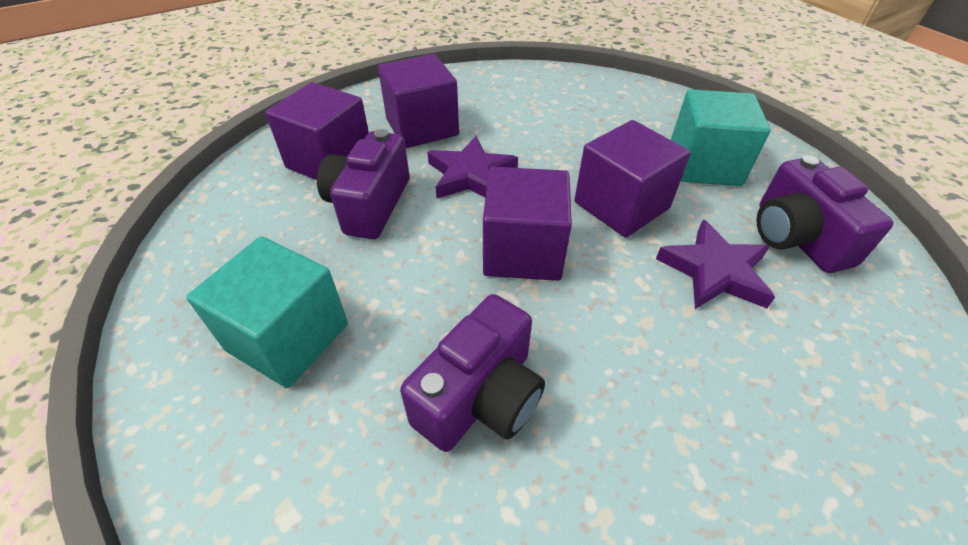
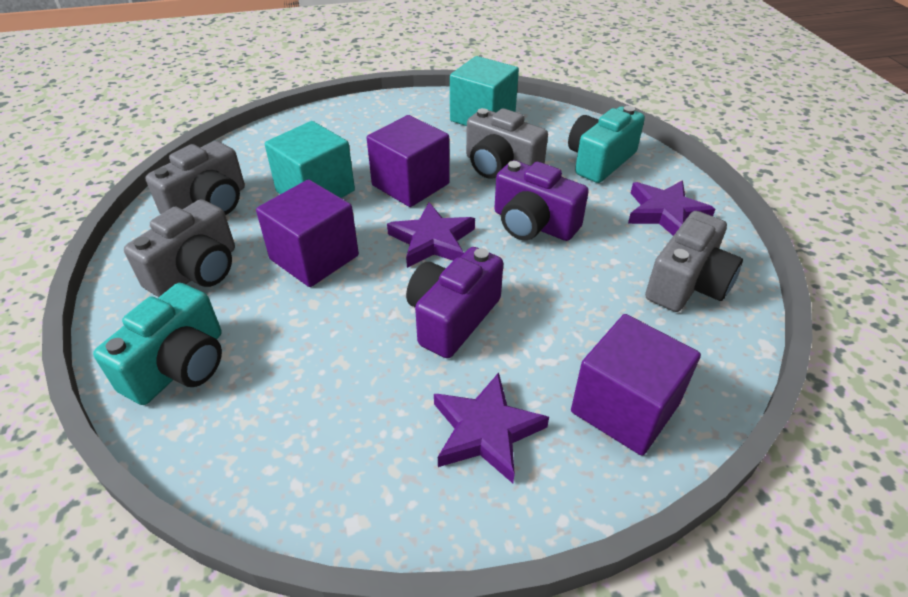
grey camera: 0 -> 4
purple camera: 3 -> 2
purple cube: 4 -> 3
purple star: 2 -> 3
turquoise camera: 0 -> 2

